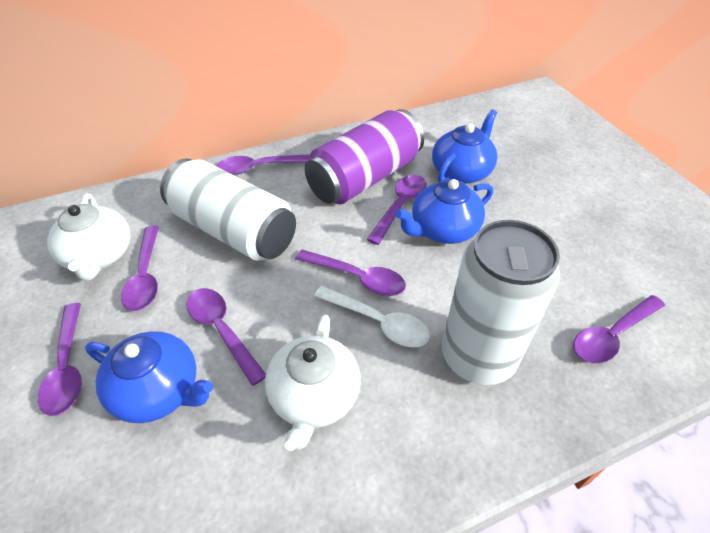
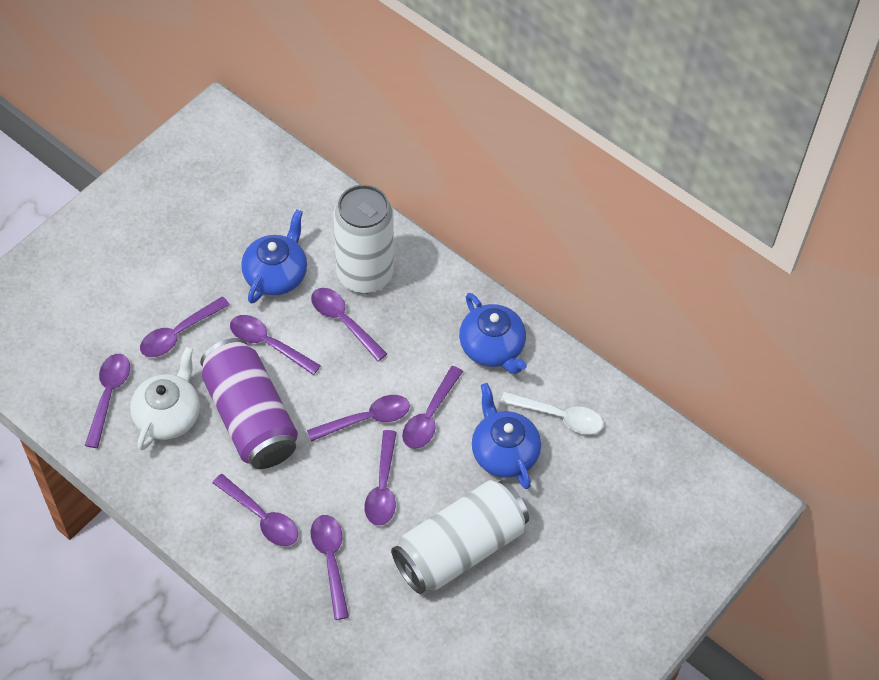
purple spoon: 7 -> 9
white teapot: 2 -> 1

